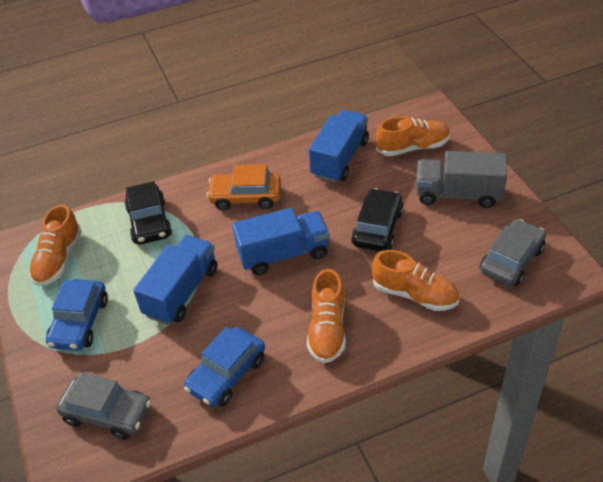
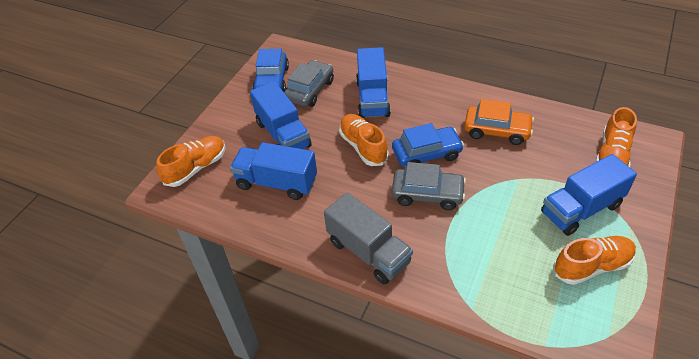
black car: 2 -> 0
blue truck: 3 -> 4

